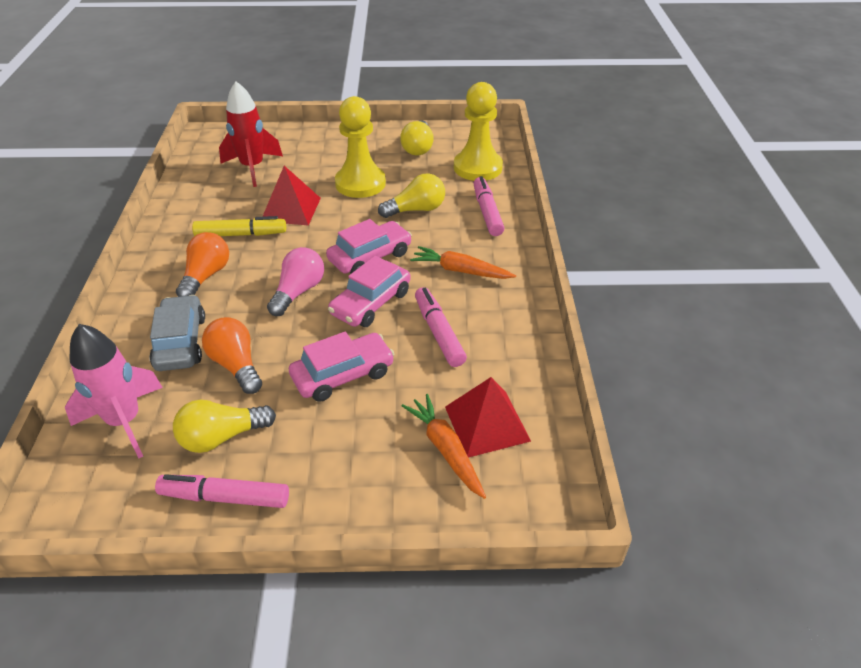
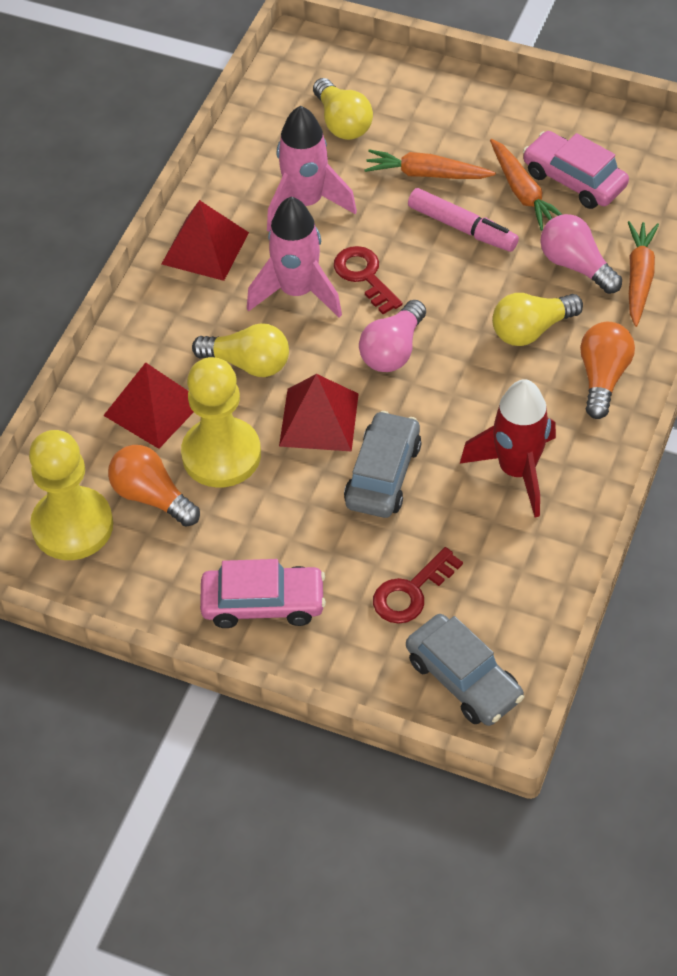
grey car: 1 -> 2
orange carrot: 2 -> 3
pink car: 3 -> 2
pink light bulb: 1 -> 2
pink marker: 3 -> 1
pink rocket: 1 -> 2
red key: 0 -> 2
red pyramid: 2 -> 3
yellow marker: 1 -> 0

